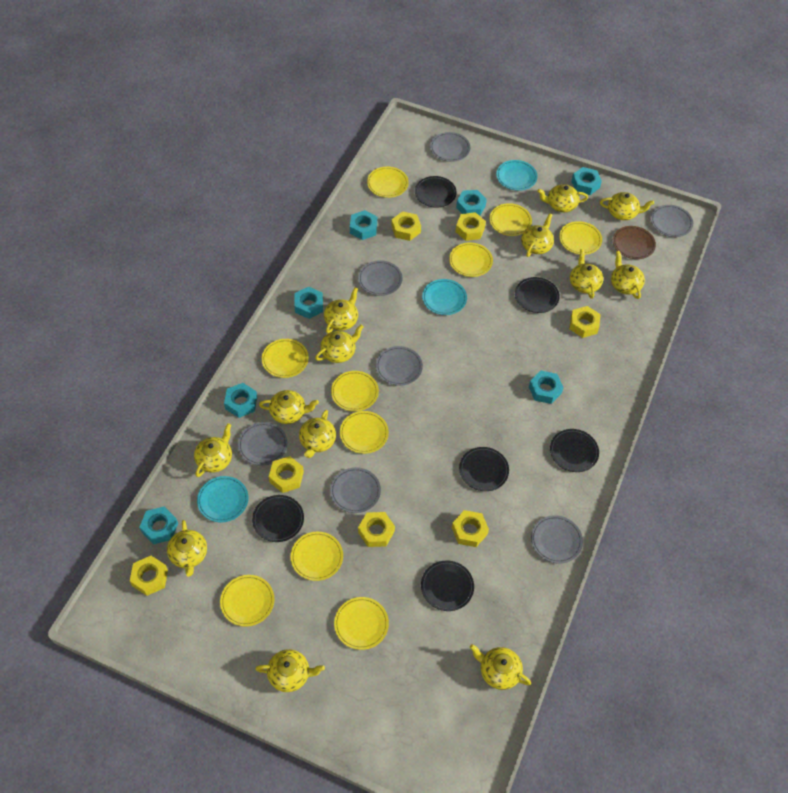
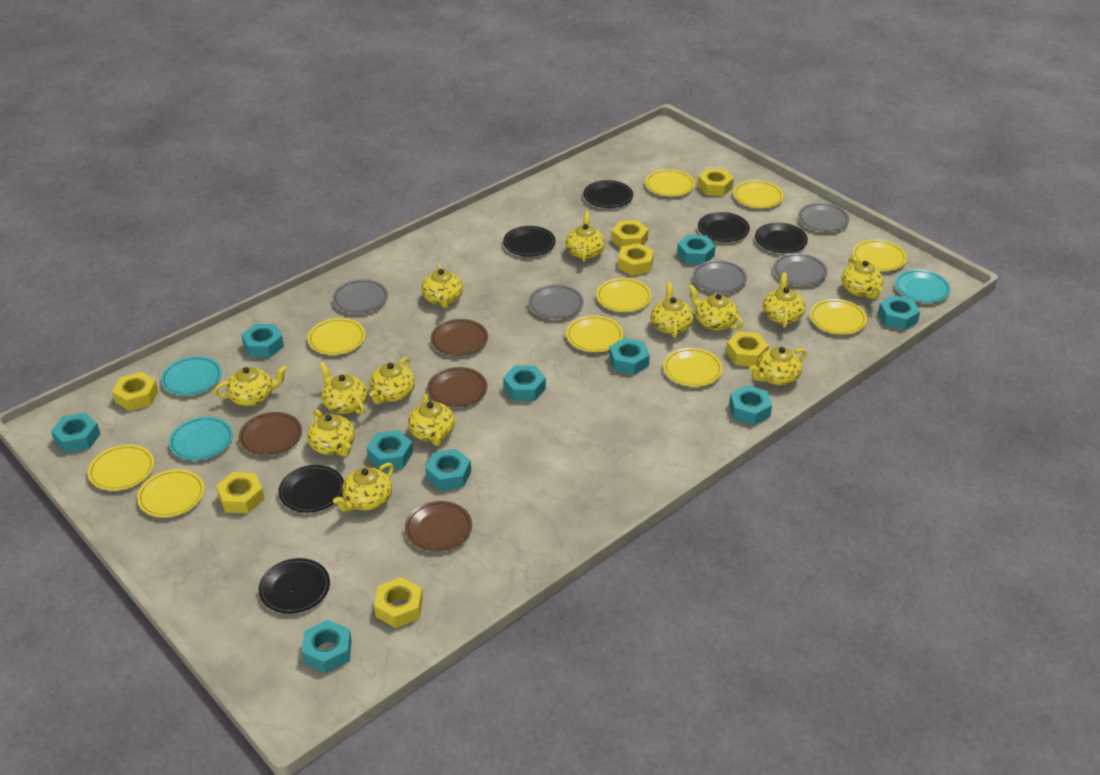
brown plate: 1 -> 4
grey plate: 7 -> 5
turquoise nut: 7 -> 10

